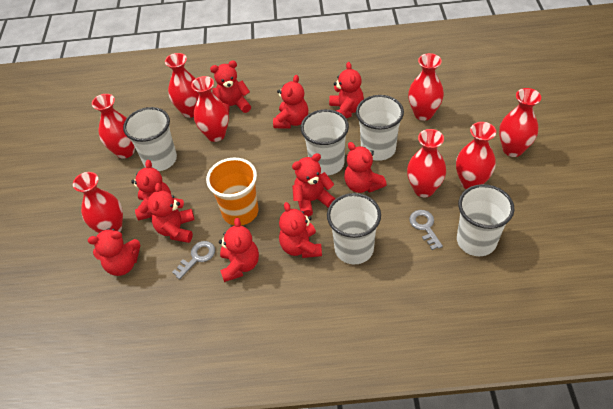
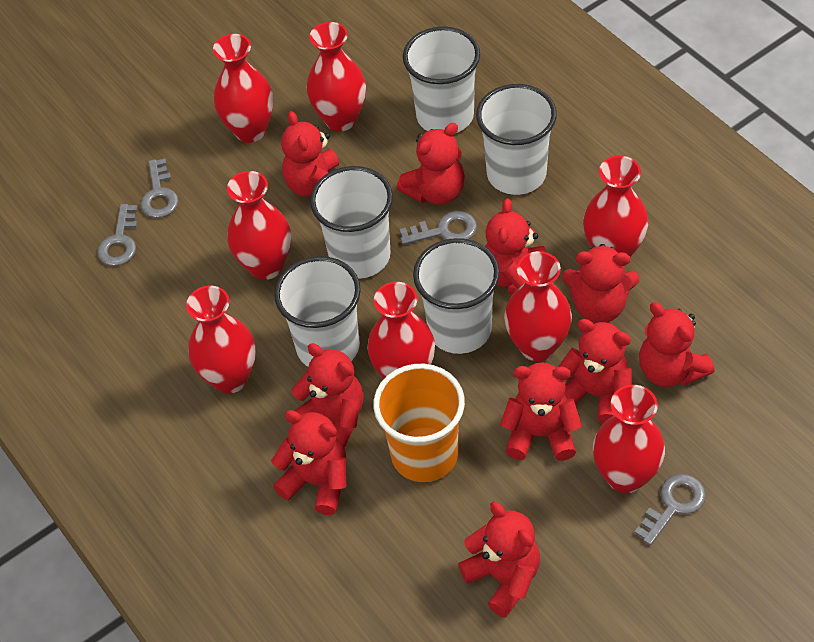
grey key: 2 -> 4

